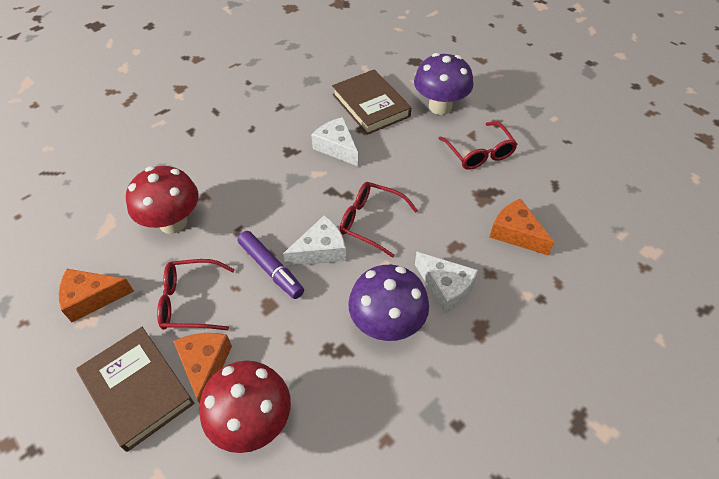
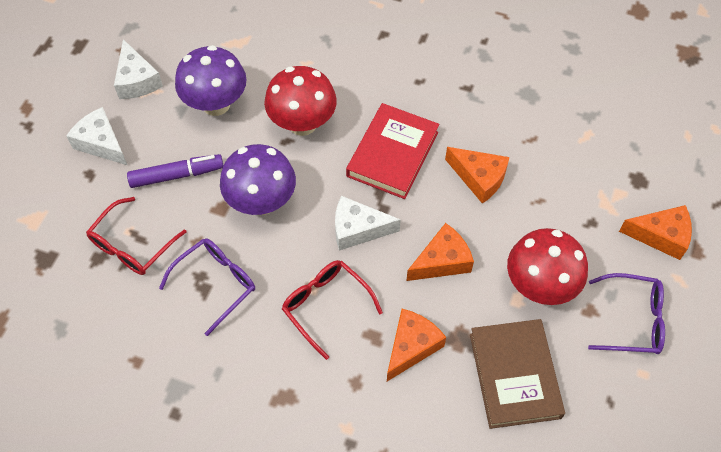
brown book: 2 -> 1
orange cheese: 3 -> 4
purple glasses: 0 -> 2
red book: 0 -> 1
red glasses: 3 -> 2

